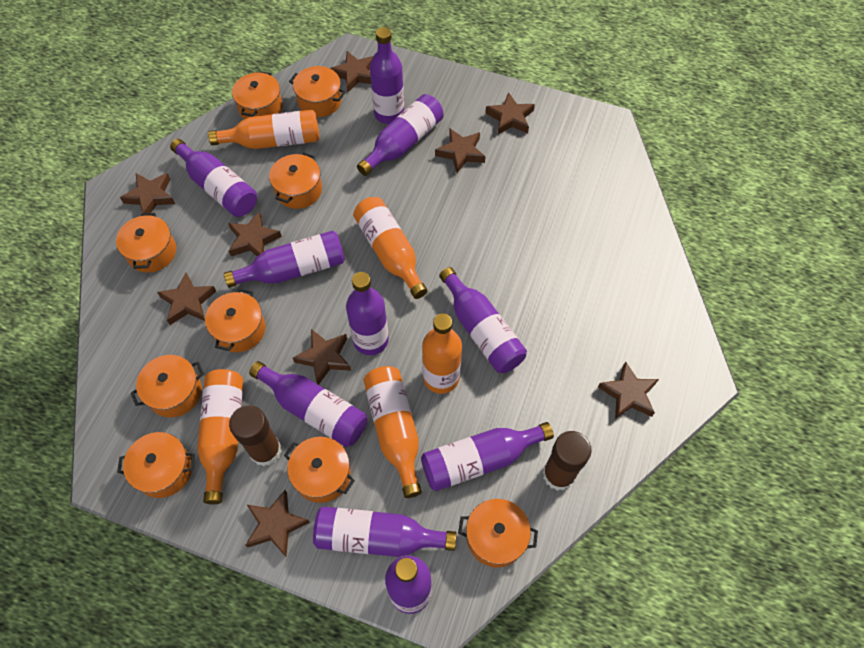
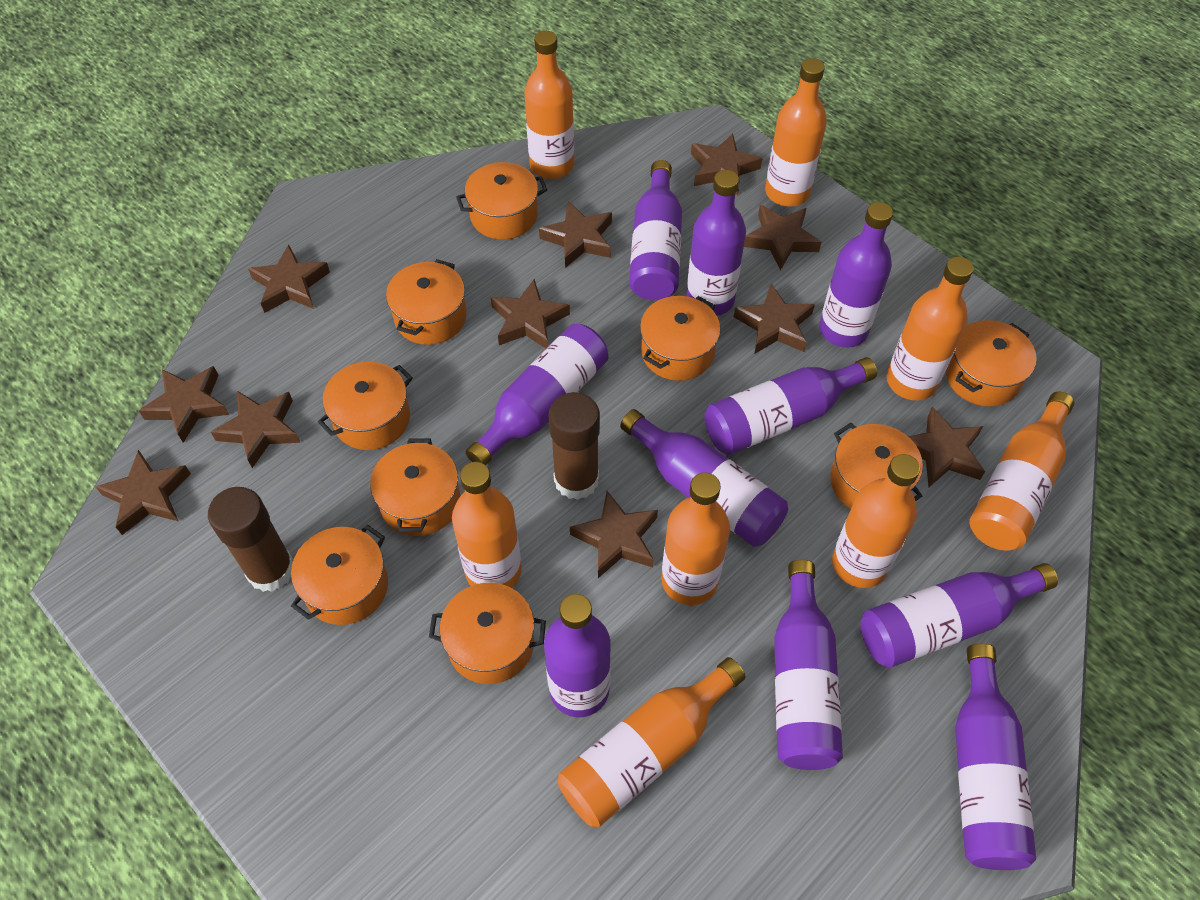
brown star: 9 -> 11
orange bottle: 5 -> 8

